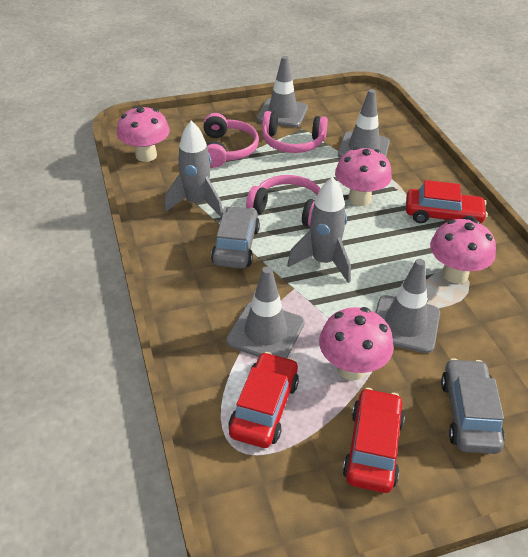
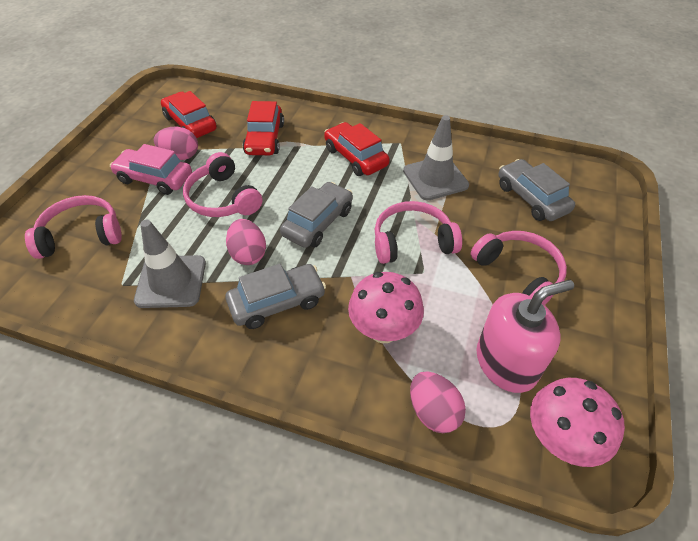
grey car: 2 -> 3
grey rocket: 2 -> 0
grey traffic cone: 4 -> 2
pink car: 0 -> 1
pink egg: 0 -> 3
pink headphones: 3 -> 4
pink mushroom: 4 -> 2
pink soap dispenser: 0 -> 1

